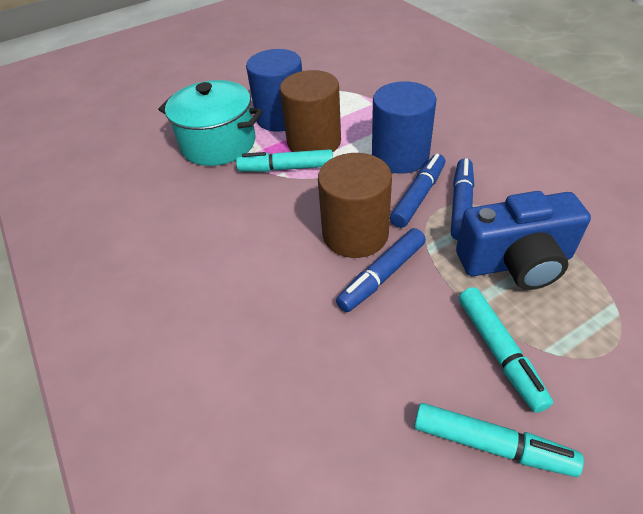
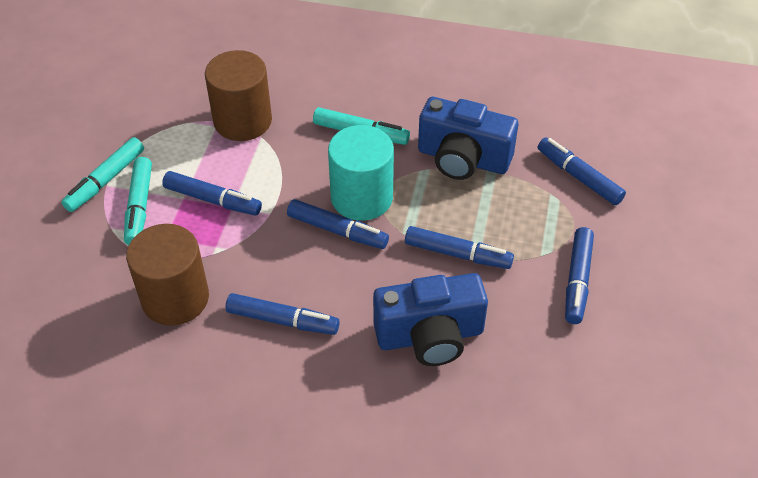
blue camera: 1 -> 2
blue cylinder: 2 -> 0
blue marker: 3 -> 6
turquoise cylinder: 0 -> 1
turquoise pot: 1 -> 0

